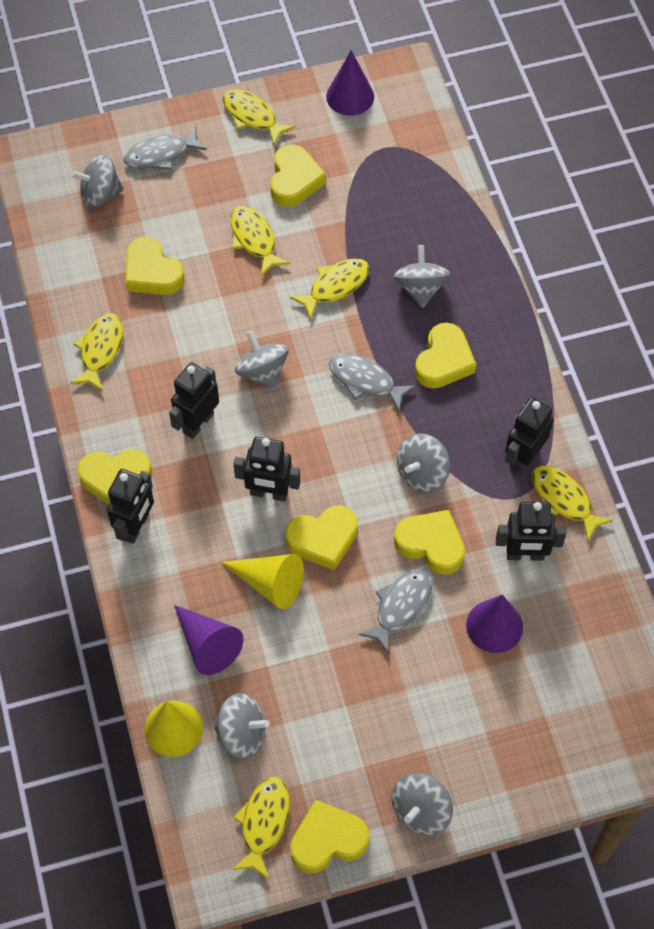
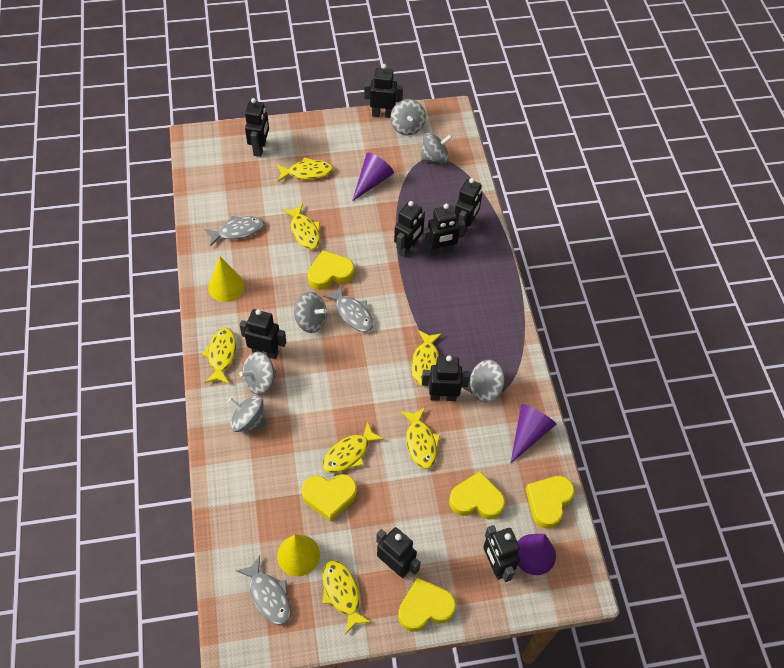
black robot: 5 -> 9
yellow fish: 6 -> 7
yellow heart: 7 -> 5

